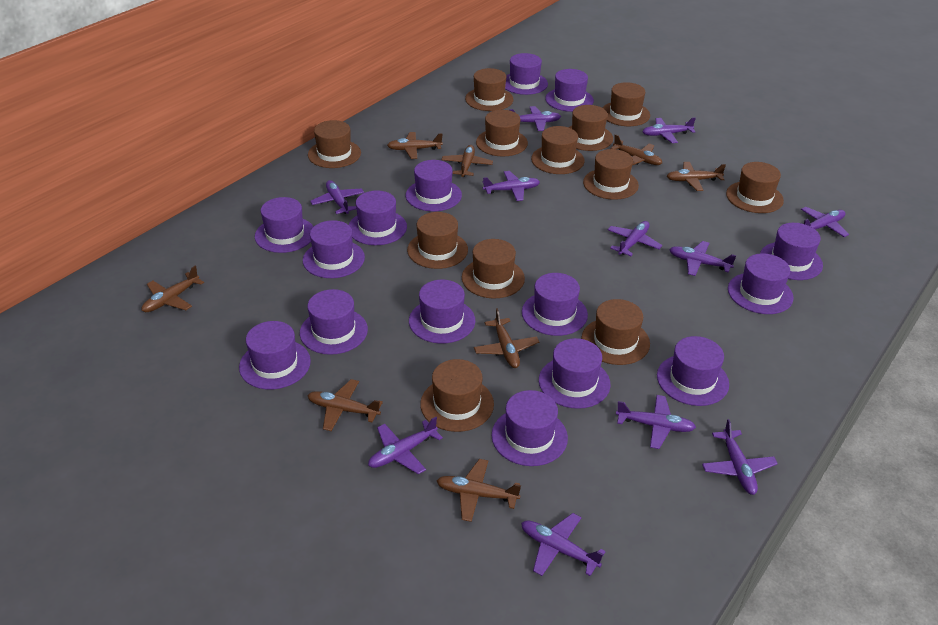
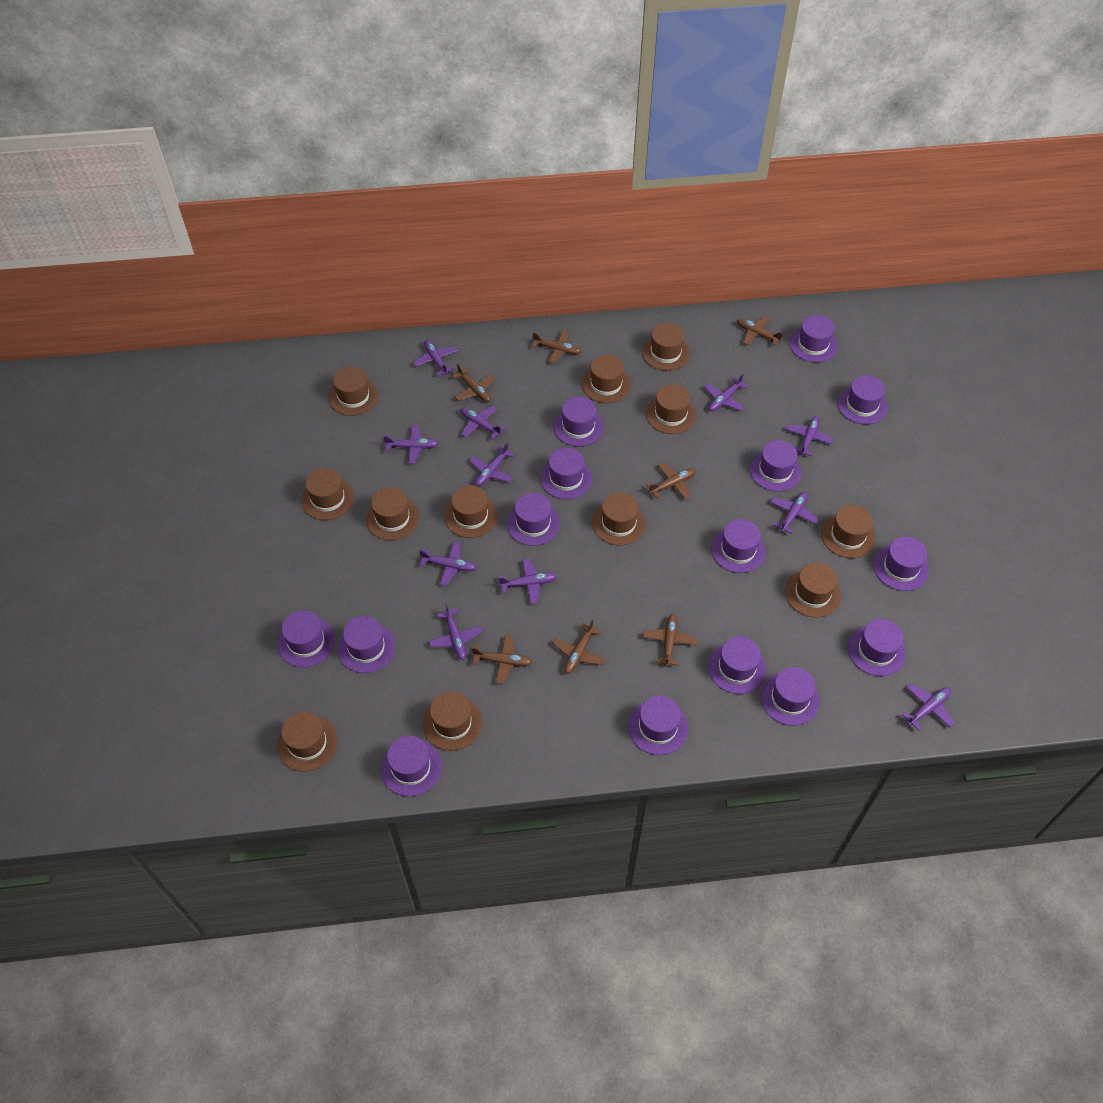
brown plane: 8 -> 7

